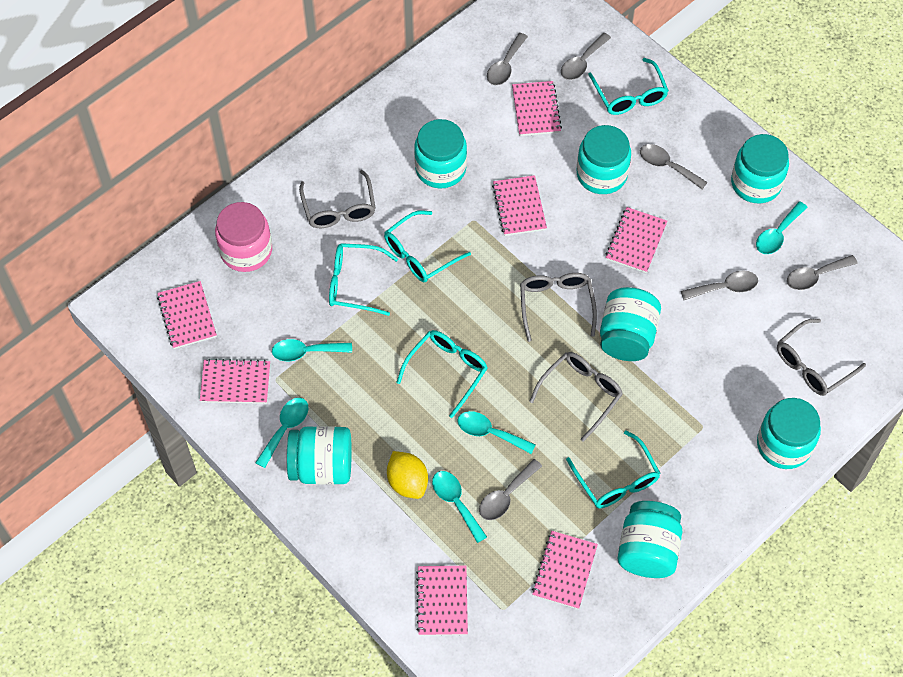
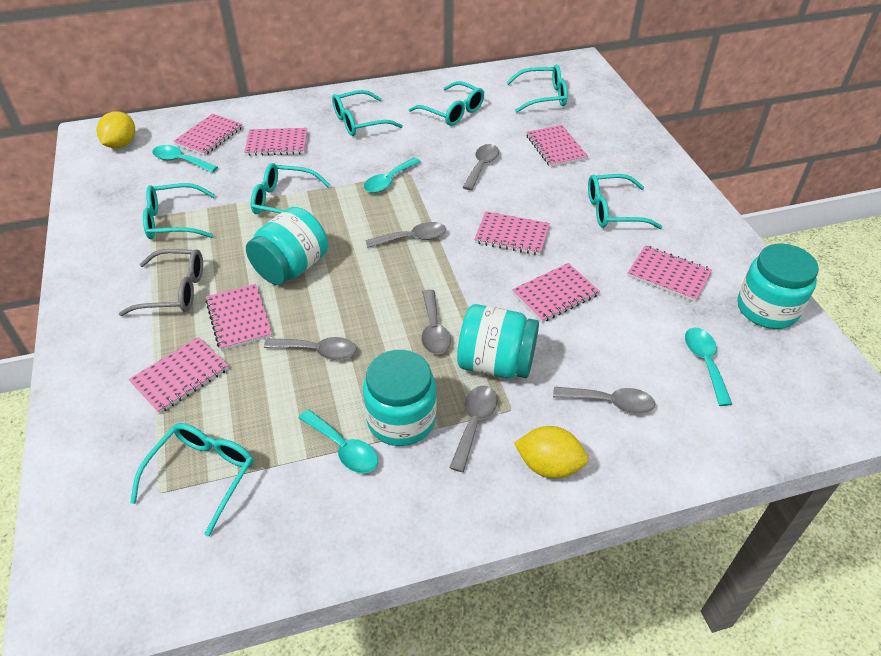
grey glasses: 4 -> 1
pink jar: 1 -> 0
pink notebook: 7 -> 8
turquoise glasses: 5 -> 7
turquoise jar: 7 -> 4
turquoise spoon: 5 -> 4
yellow lemon: 1 -> 2

